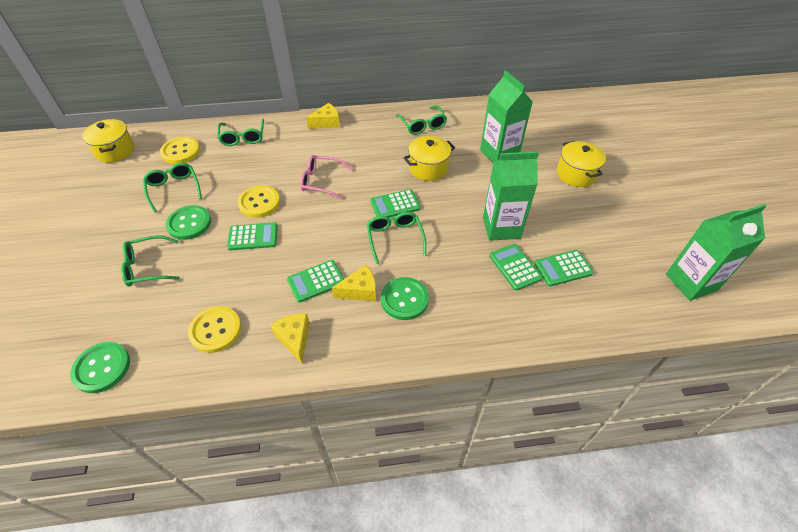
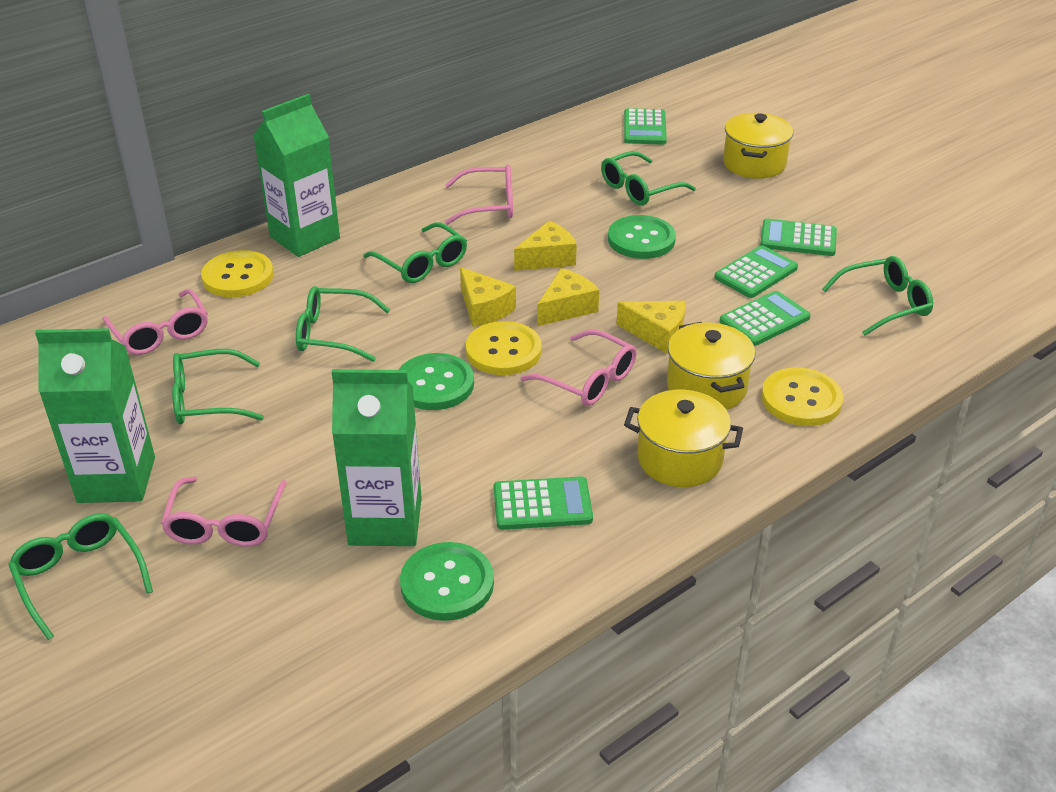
green glasses: 5 -> 6
pink glasses: 1 -> 4
yellow cheese: 3 -> 4

